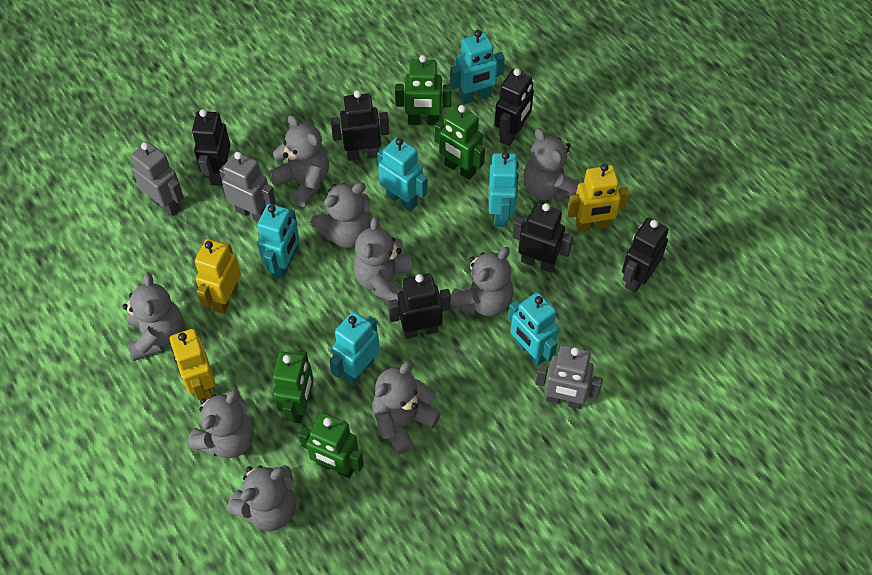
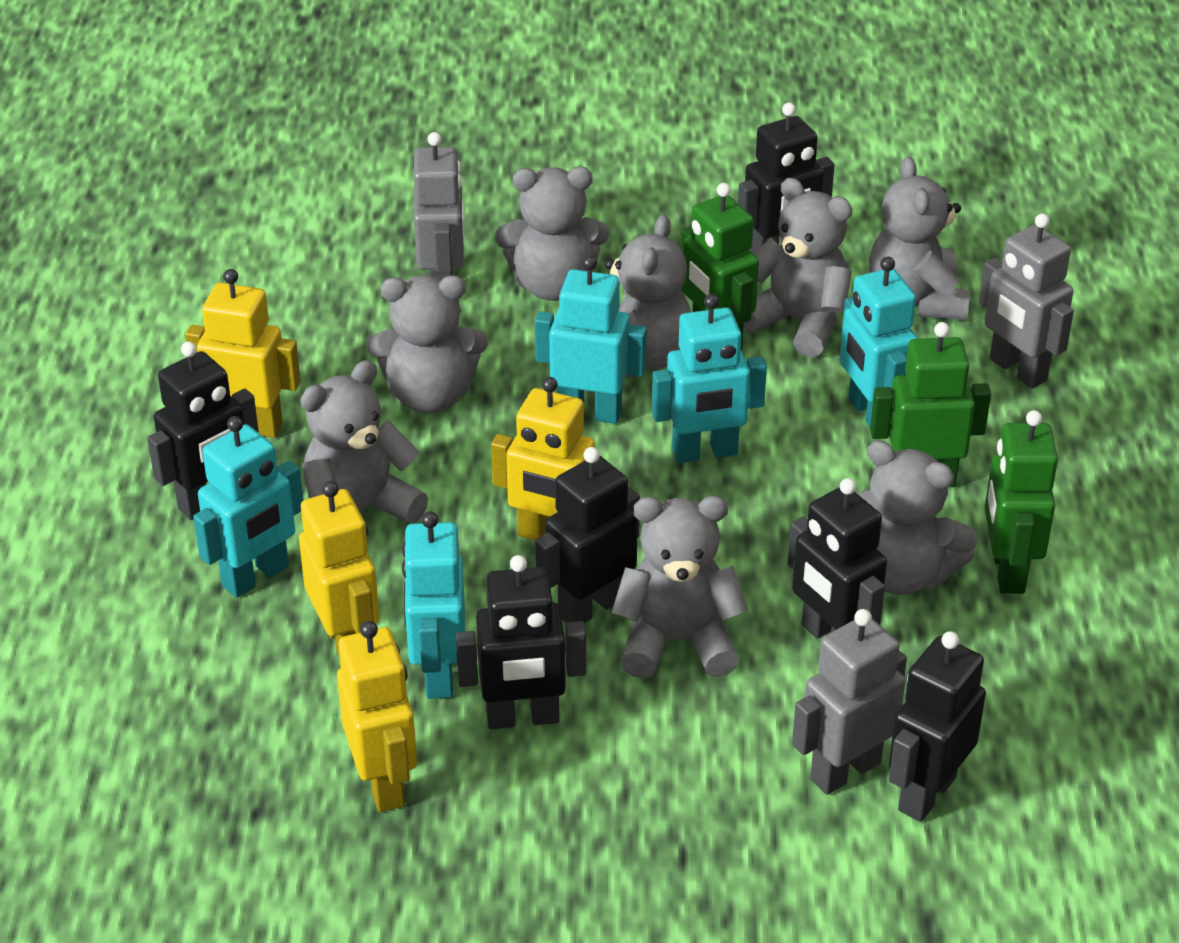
green robot: 4 -> 3
grey teddy bear: 9 -> 8
turquoise robot: 6 -> 5
yellow robot: 3 -> 4

